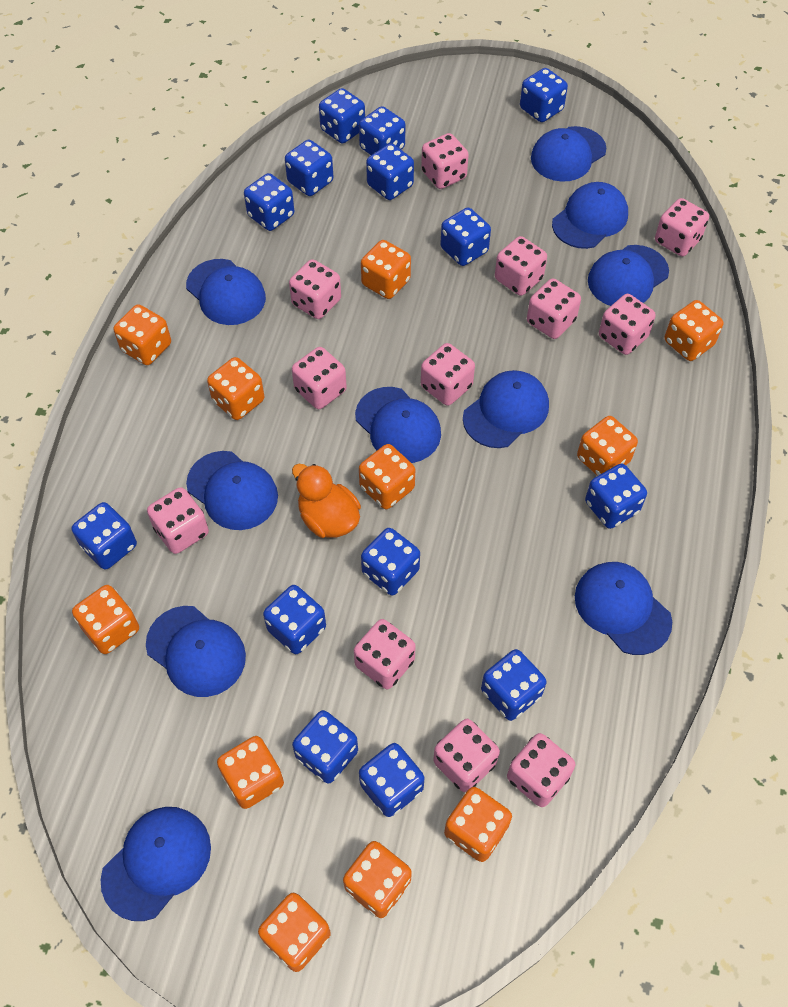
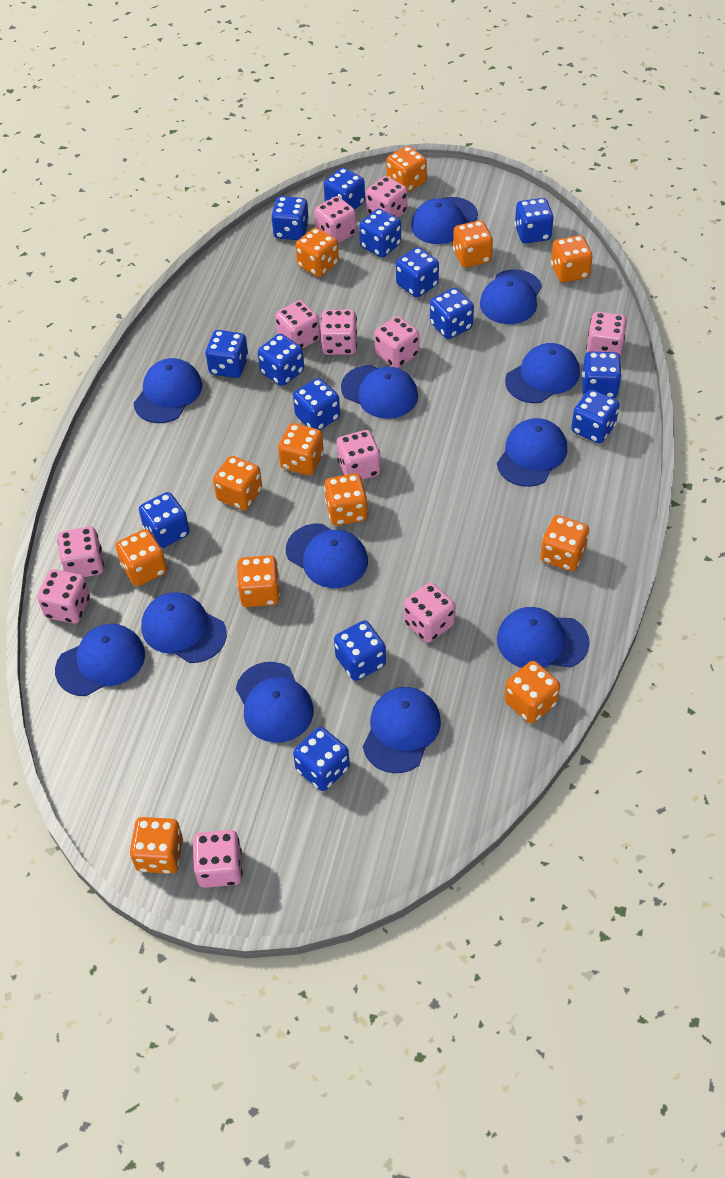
blue cap: 10 -> 12
orange dice: 11 -> 12
orange duck: 1 -> 0
pink dice: 12 -> 11

